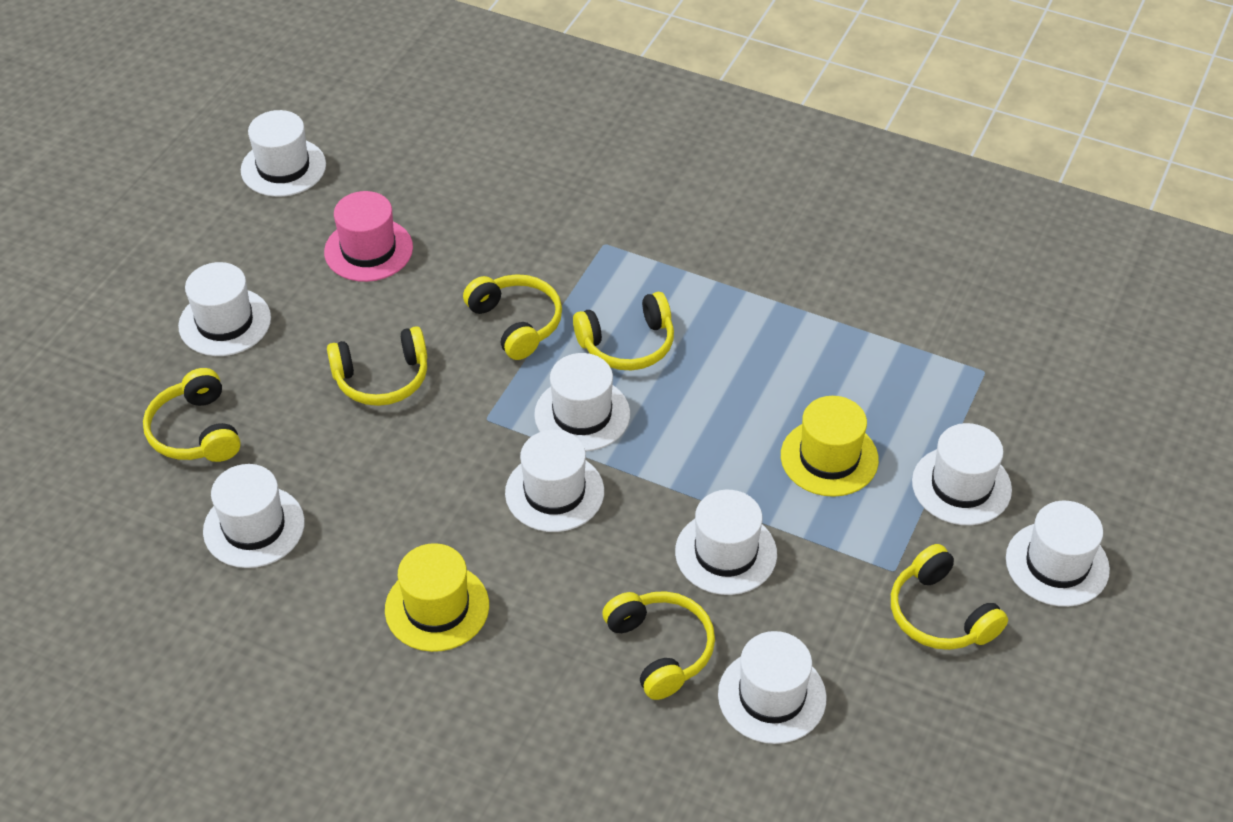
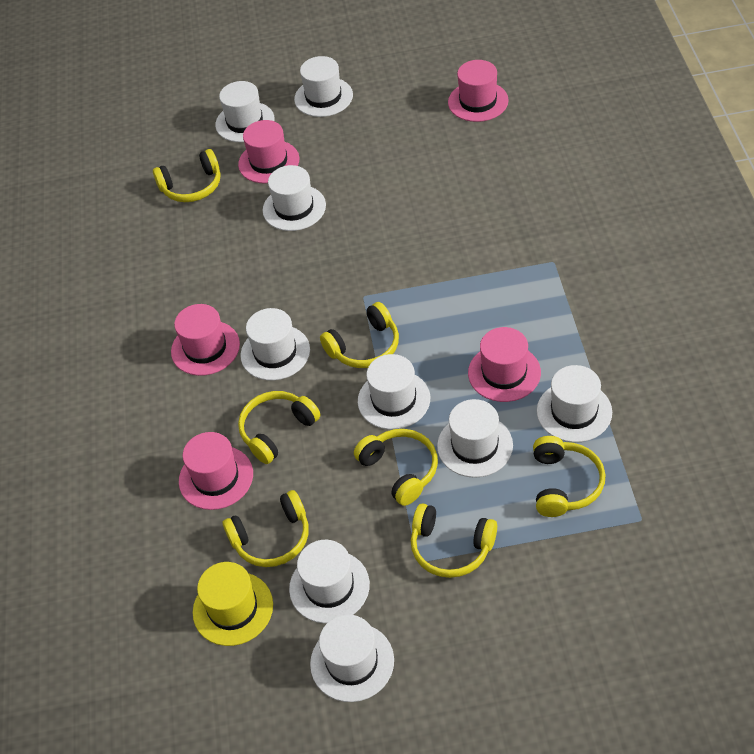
pink hat: 1 -> 5
yellow hat: 2 -> 1
yellow headphones: 6 -> 7

